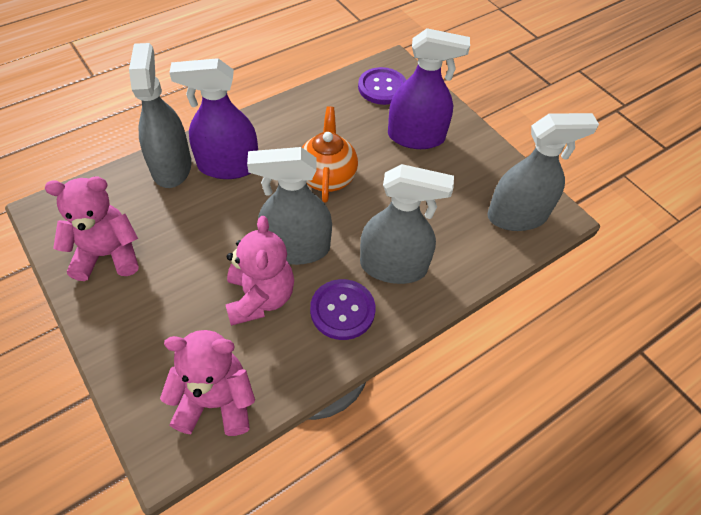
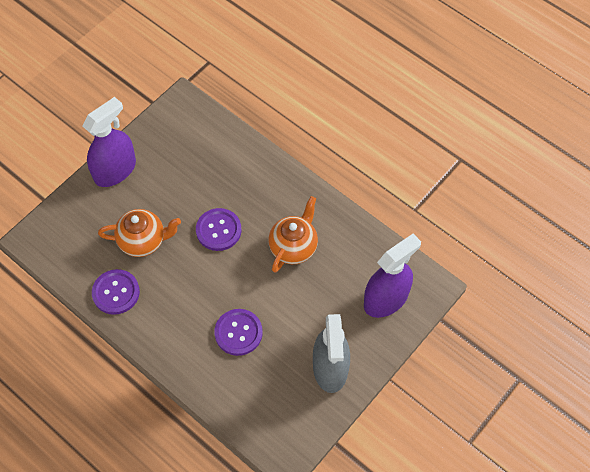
grey spray bottle: 4 -> 1
orange teapot: 1 -> 2
pink teddy bear: 3 -> 0
purple button: 2 -> 3

